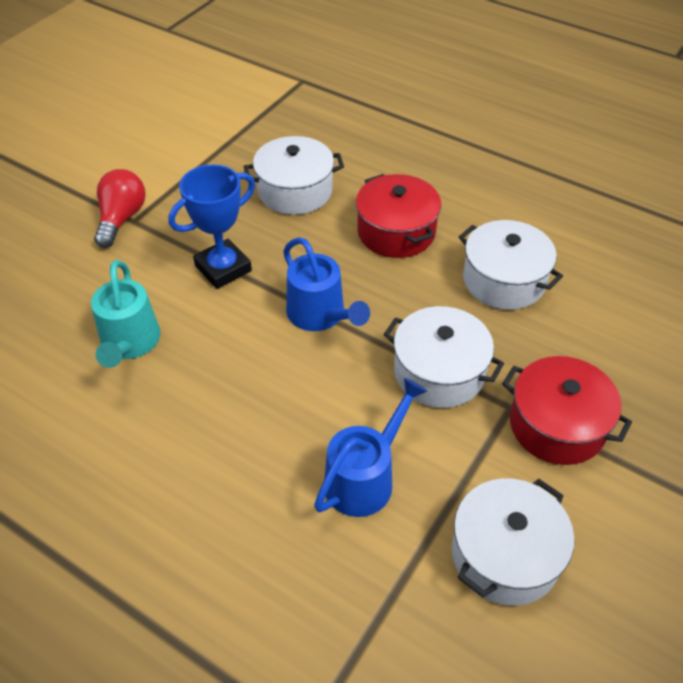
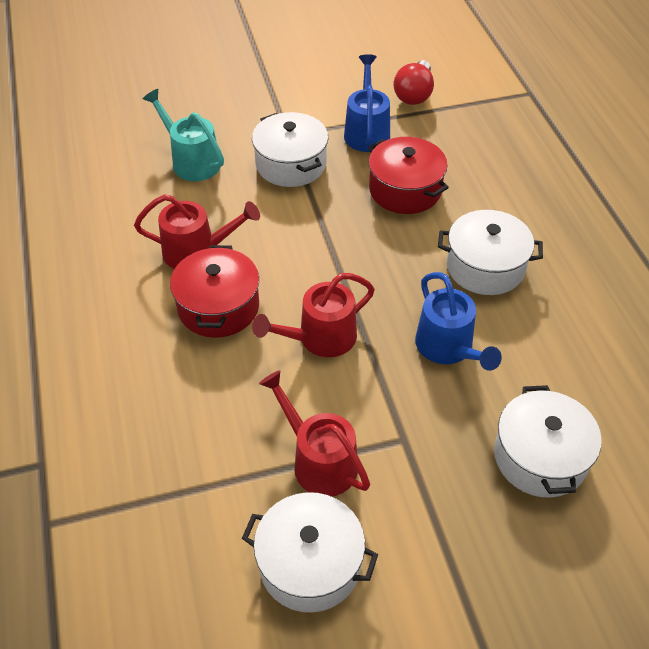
blue trophy: 1 -> 0
red watering can: 0 -> 3

